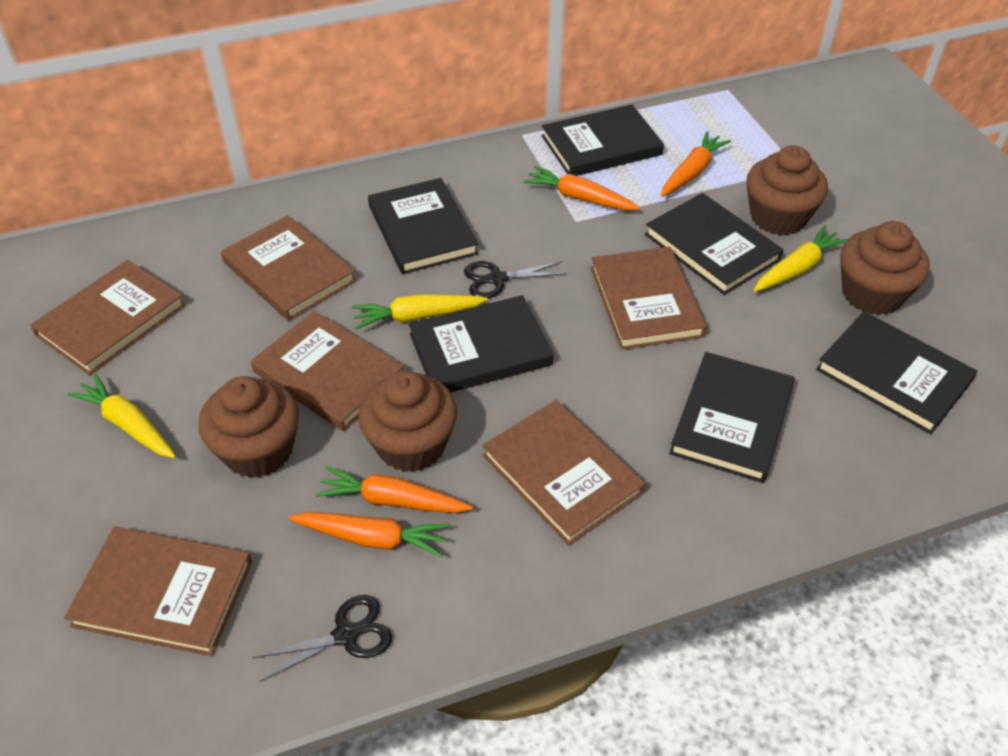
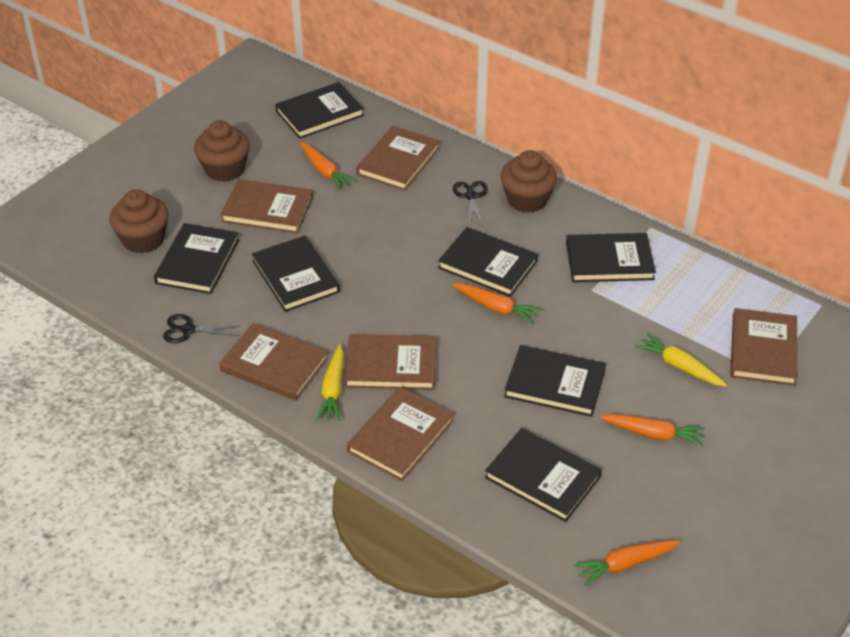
black book: 6 -> 7
brown cupcake: 4 -> 3
yellow carrot: 3 -> 2

